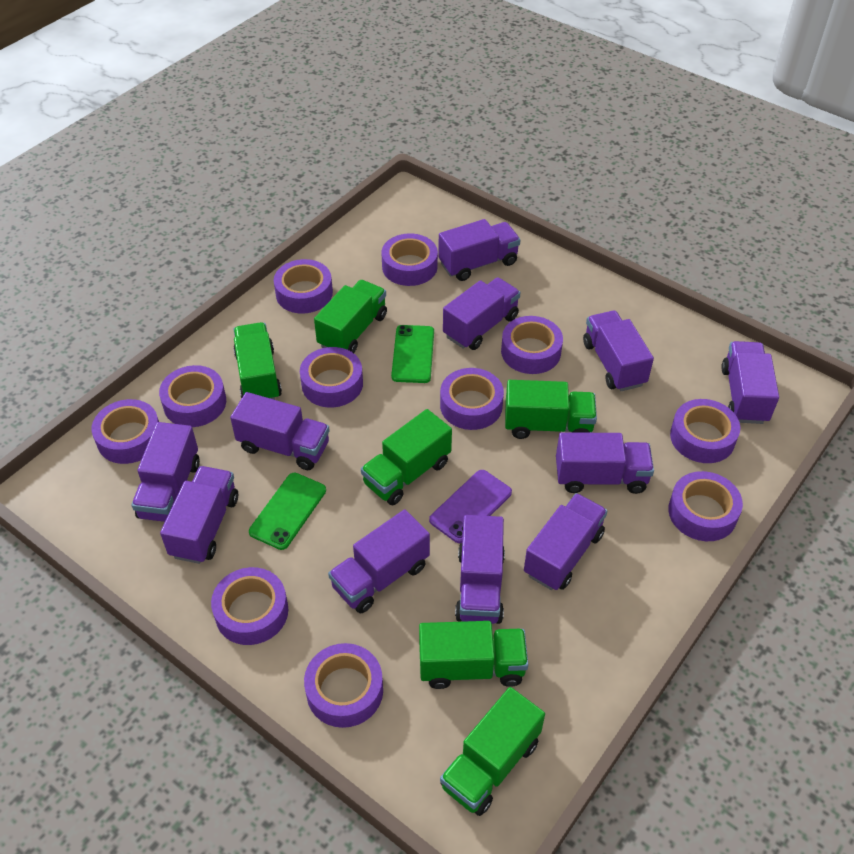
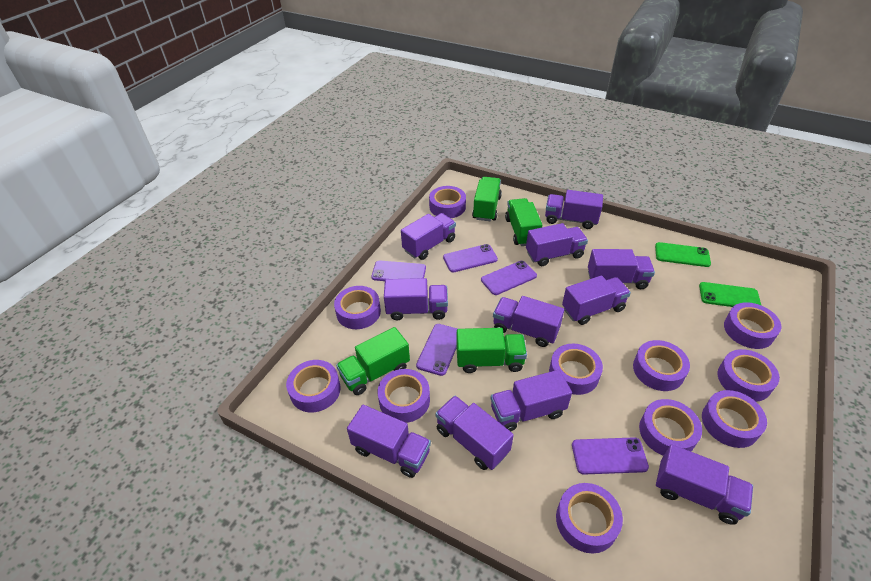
green truck: 6 -> 4
purple phone: 1 -> 5

